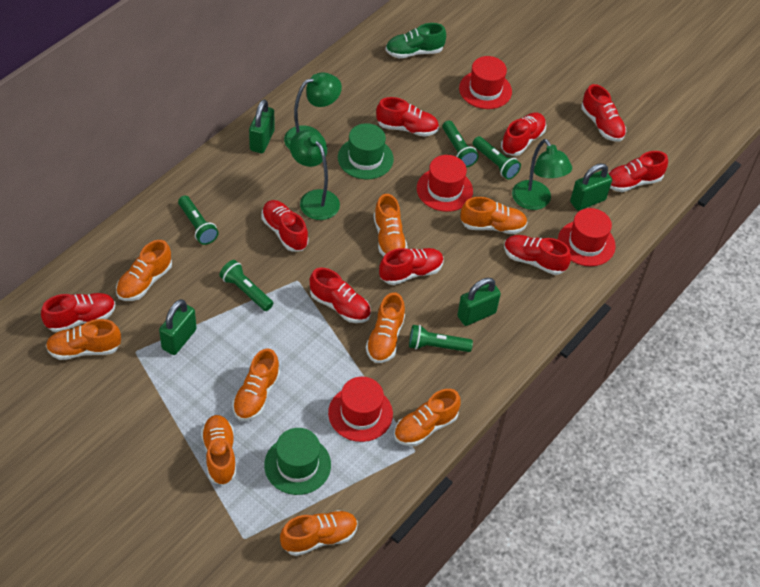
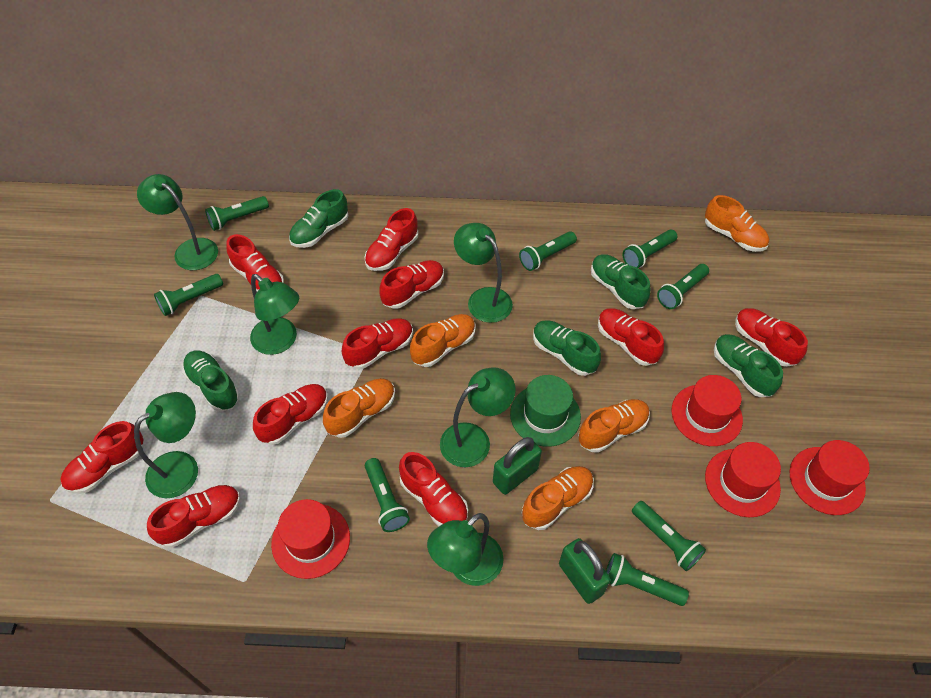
green flashlight: 5 -> 8
green hat: 2 -> 1
green lamp: 3 -> 6
green padlock: 4 -> 2
green shoe: 1 -> 5
orange shoe: 9 -> 5
red shoe: 9 -> 10

